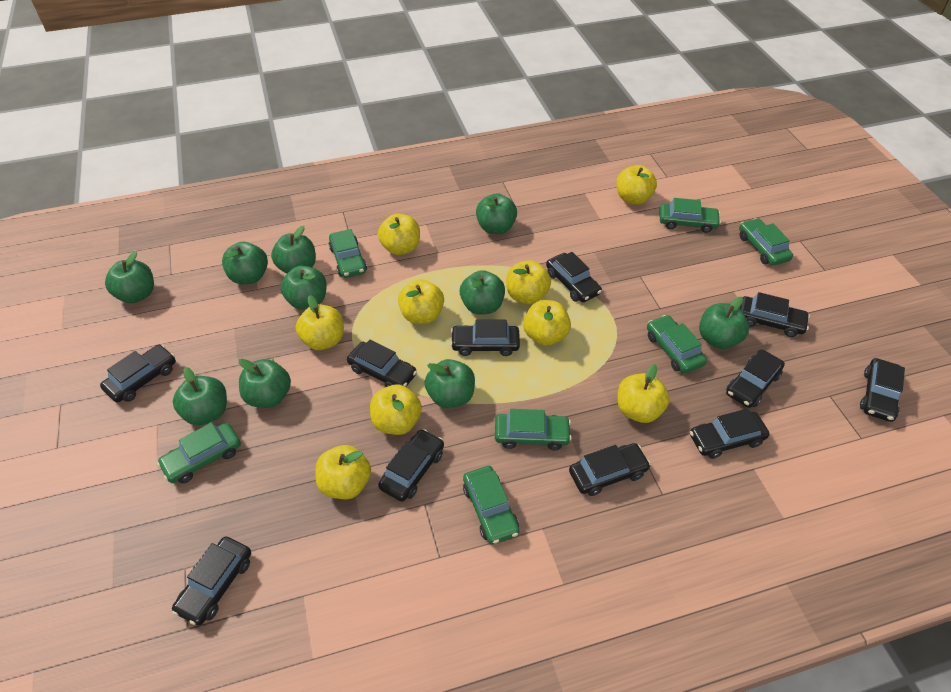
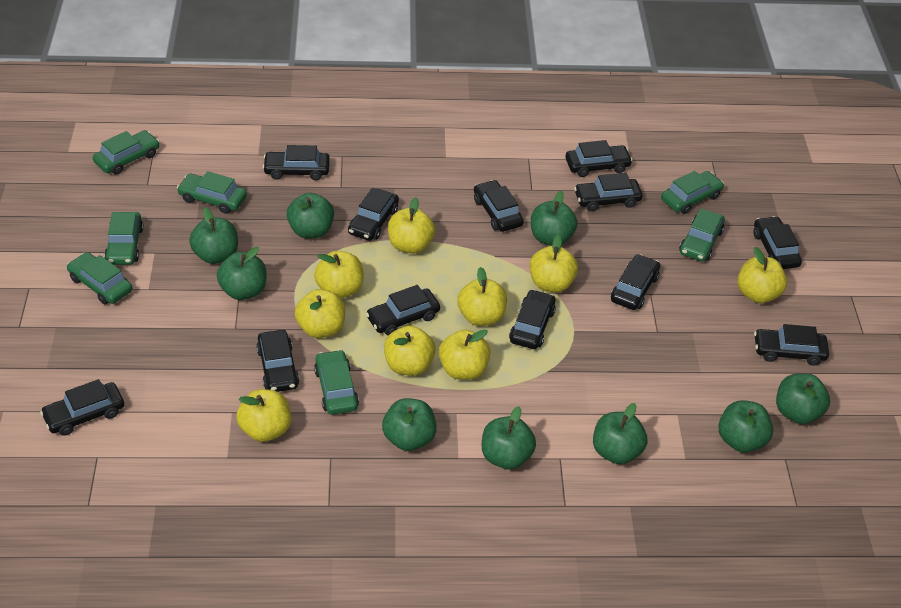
black car: 11 -> 12
green apple: 10 -> 9

